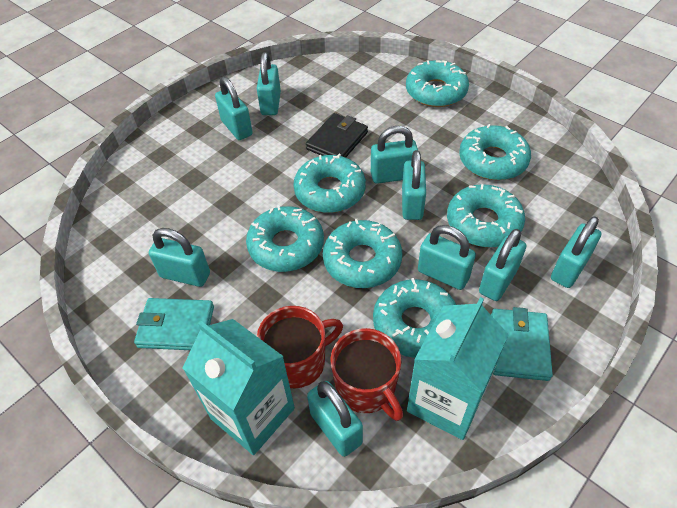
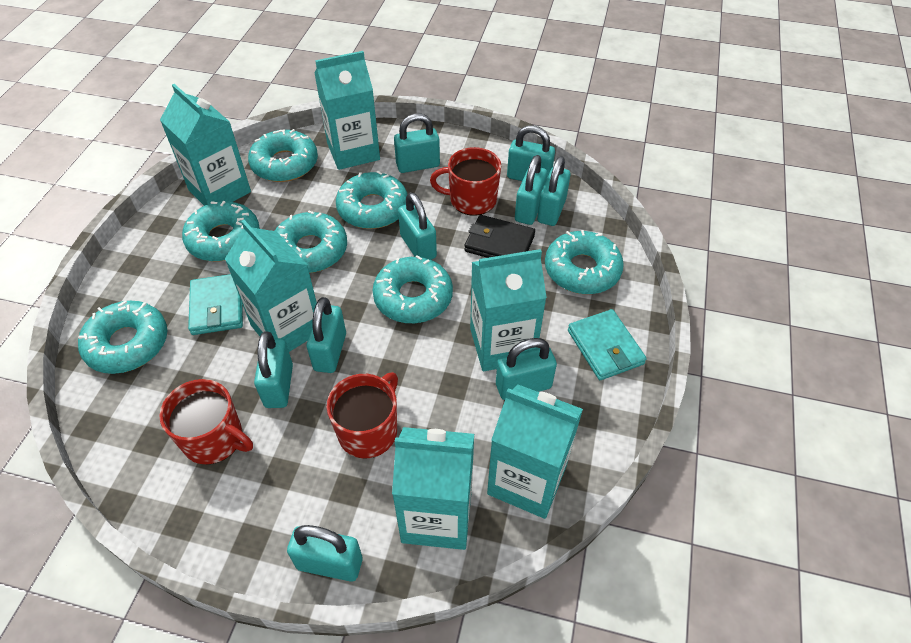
red mug: 2 -> 3
turquoise carton: 2 -> 6

